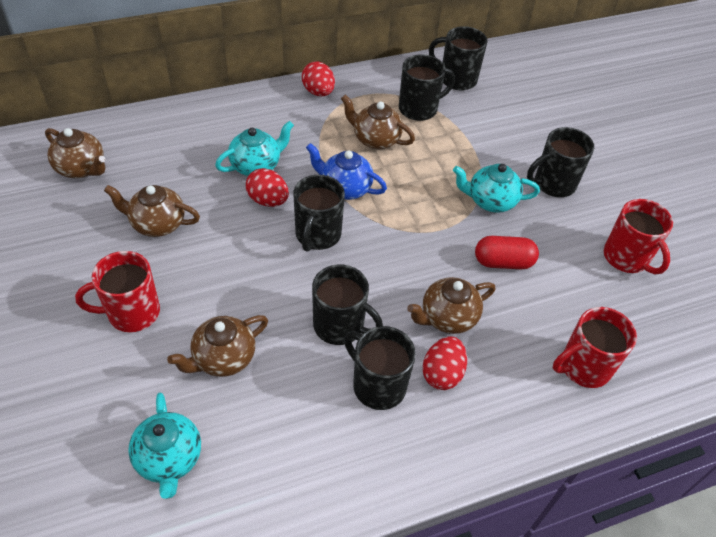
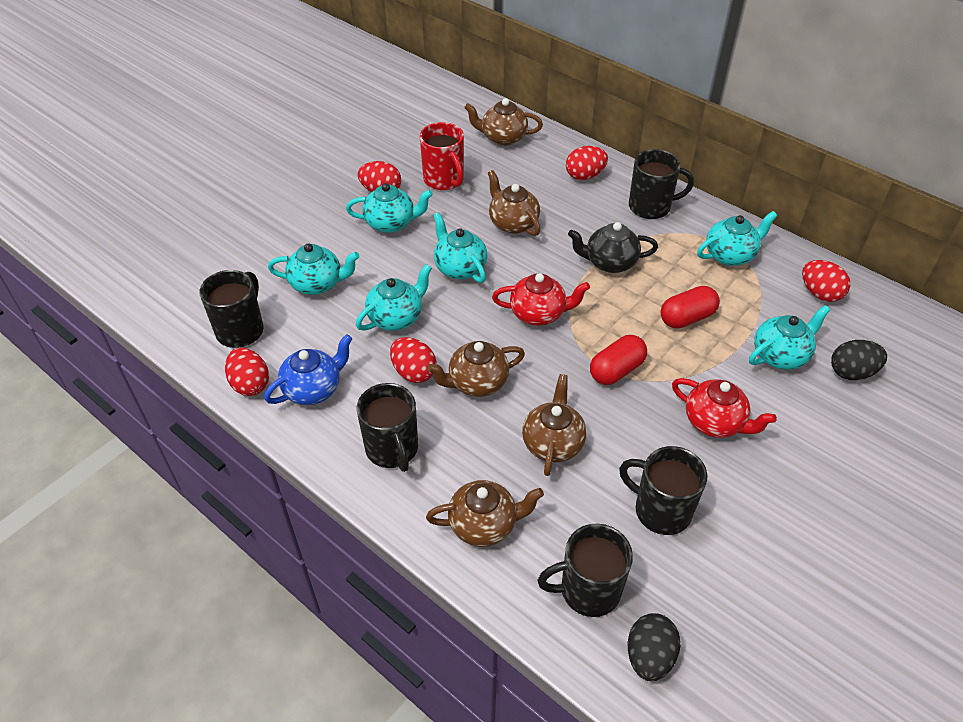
black egg: 0 -> 2
black mug: 6 -> 5
black teapot: 0 -> 1
red capsule: 1 -> 2
red egg: 3 -> 5
red mug: 3 -> 1
red teapot: 0 -> 2
turquoise teapot: 3 -> 6

